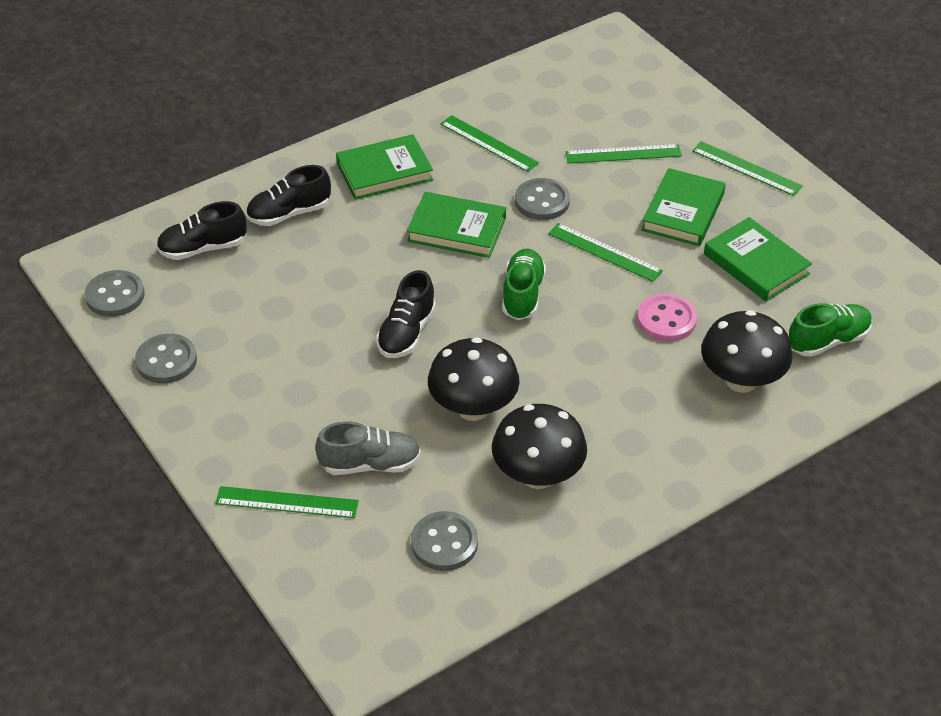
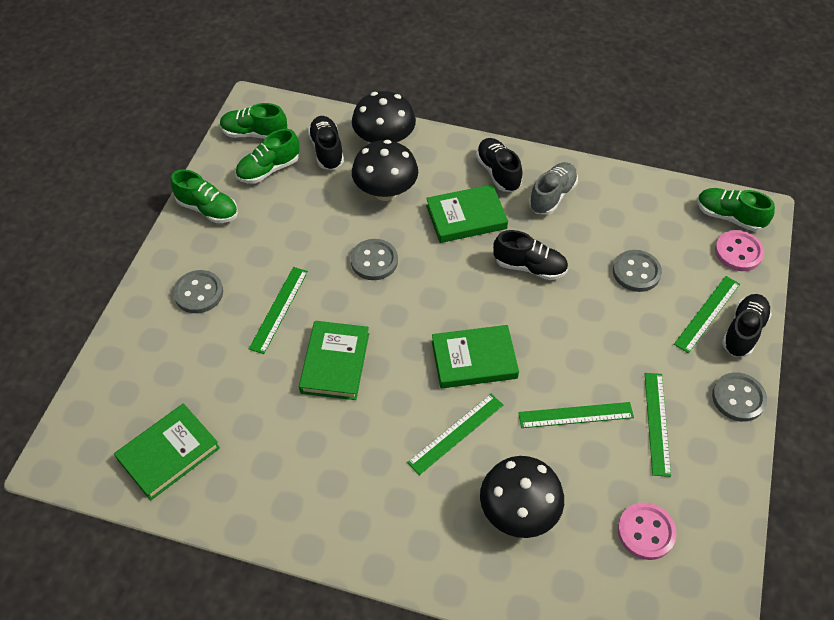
black shoe: 3 -> 4
green shoe: 2 -> 4
pink button: 1 -> 2

